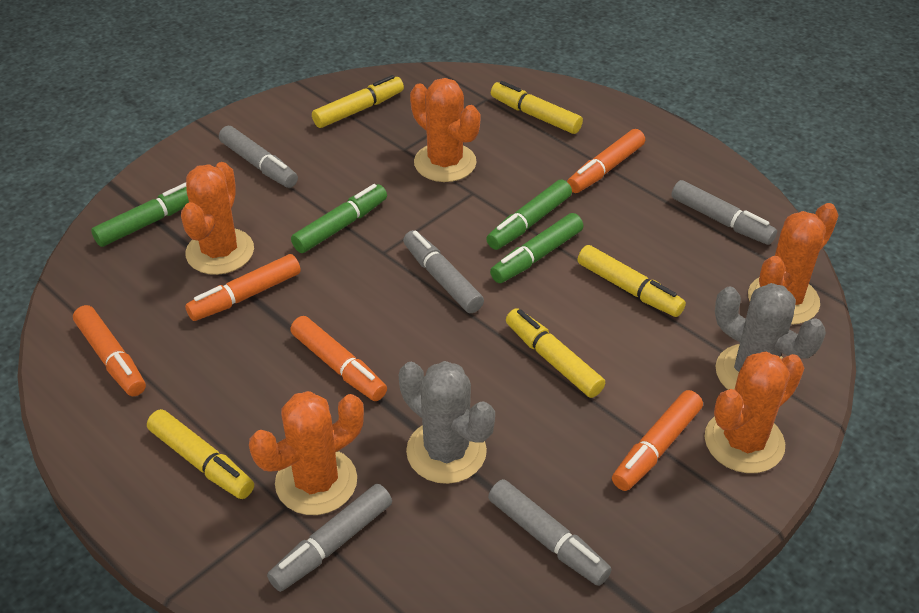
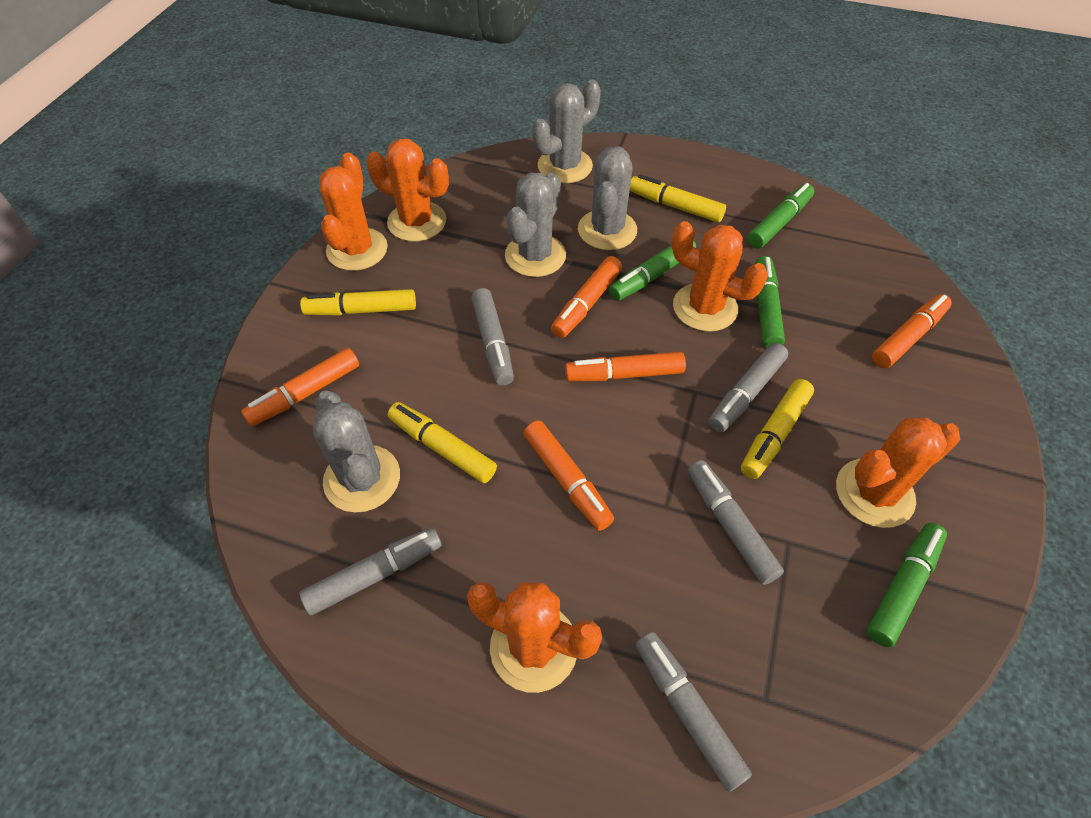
grey cactus: 2 -> 4
yellow marker: 5 -> 4

